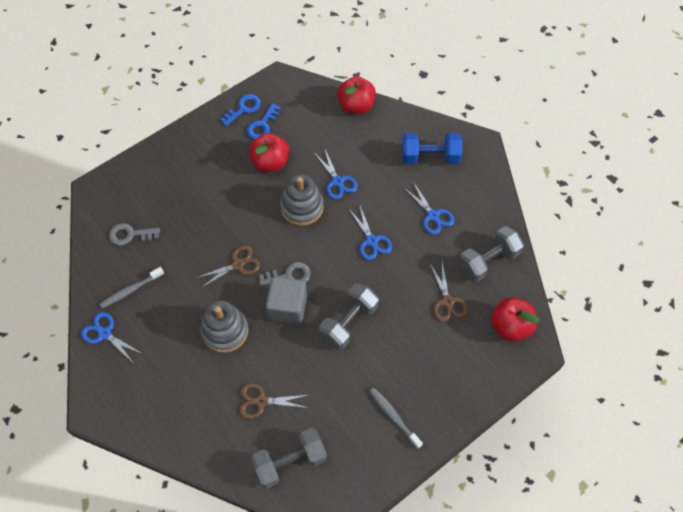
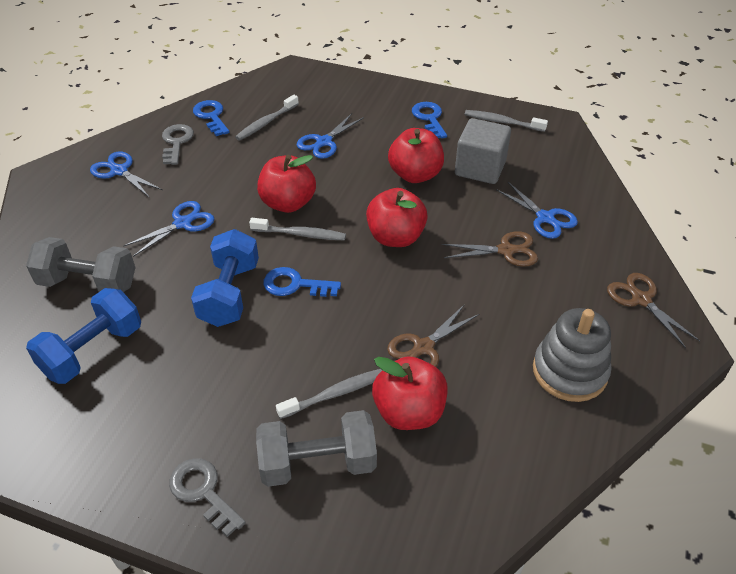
blue dumbbell: 1 -> 2
blue key: 2 -> 3
grey dumbbell: 3 -> 2
grey stacking toy: 2 -> 1
grey toothbrush: 2 -> 4
red apple: 3 -> 4

